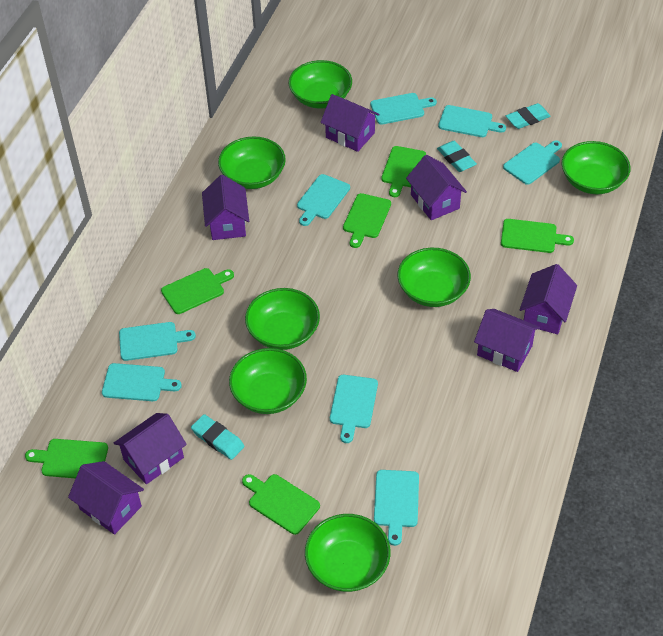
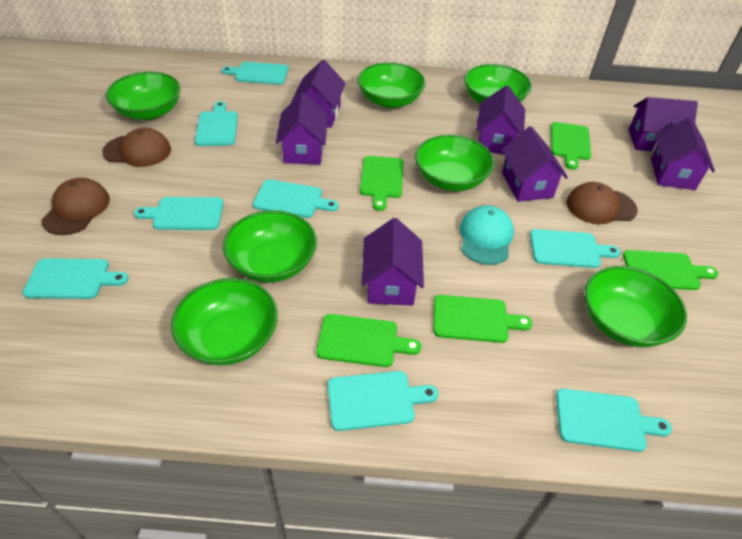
brown cap: 0 -> 3
green cutting board: 6 -> 5
turquoise cap: 0 -> 1
turquoise eraser: 3 -> 0

